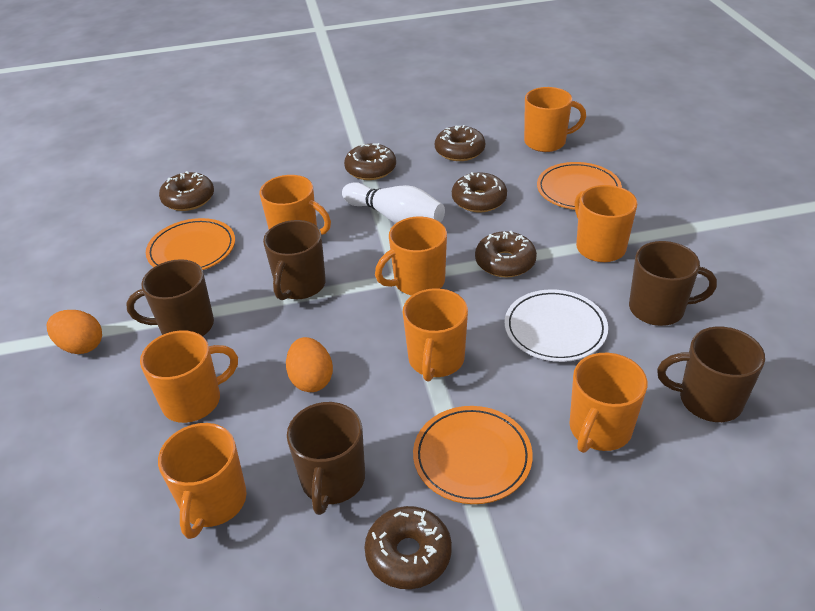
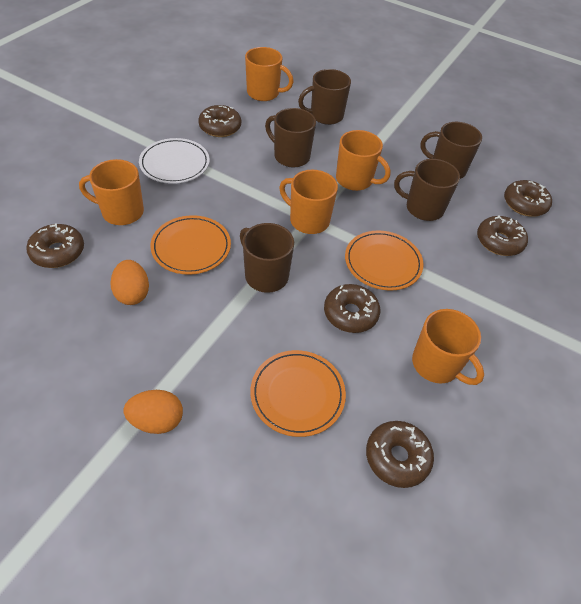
orange mug: 8 -> 5
white bowling pin: 1 -> 0

